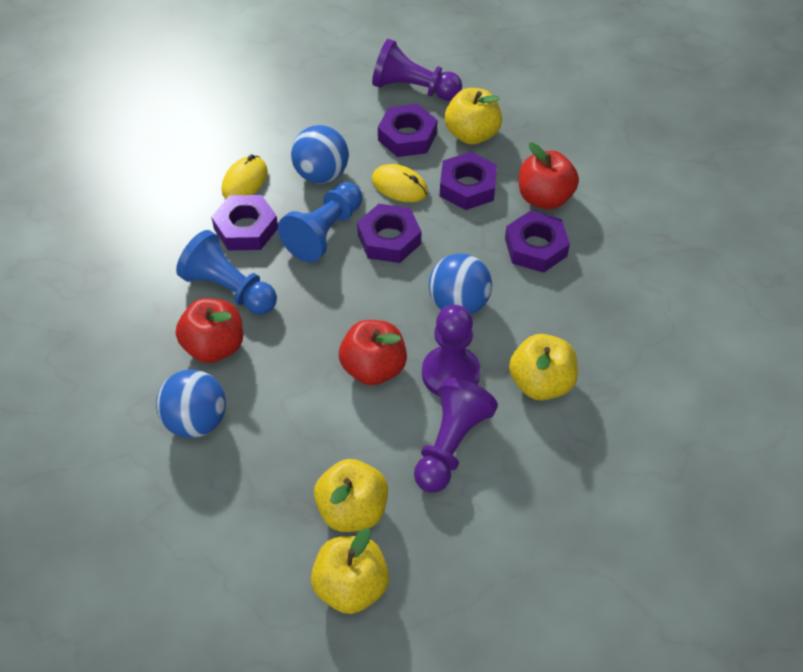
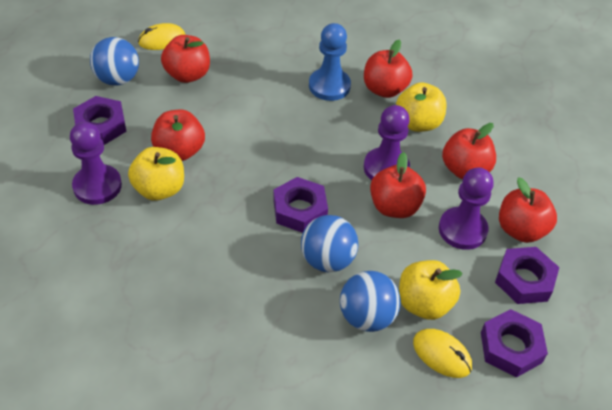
blue pawn: 2 -> 1
purple nut: 5 -> 4
red apple: 3 -> 6
yellow apple: 4 -> 3

